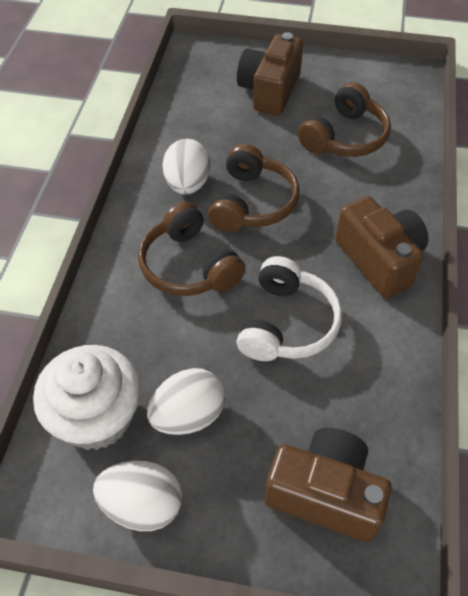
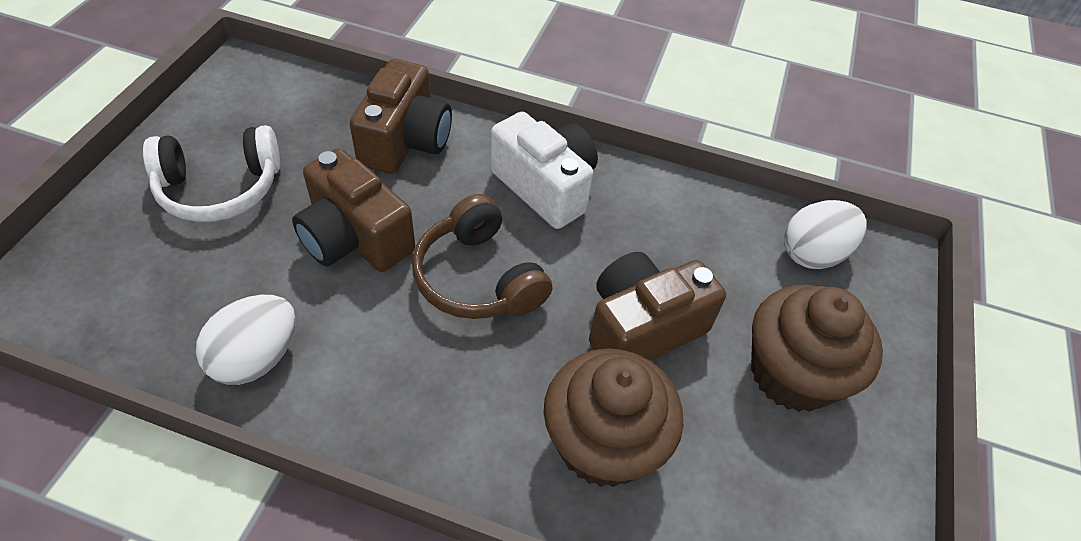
brown cupcake: 0 -> 2
brown headphones: 3 -> 1
white camera: 0 -> 1
white cupcake: 1 -> 0
white egg: 3 -> 2

